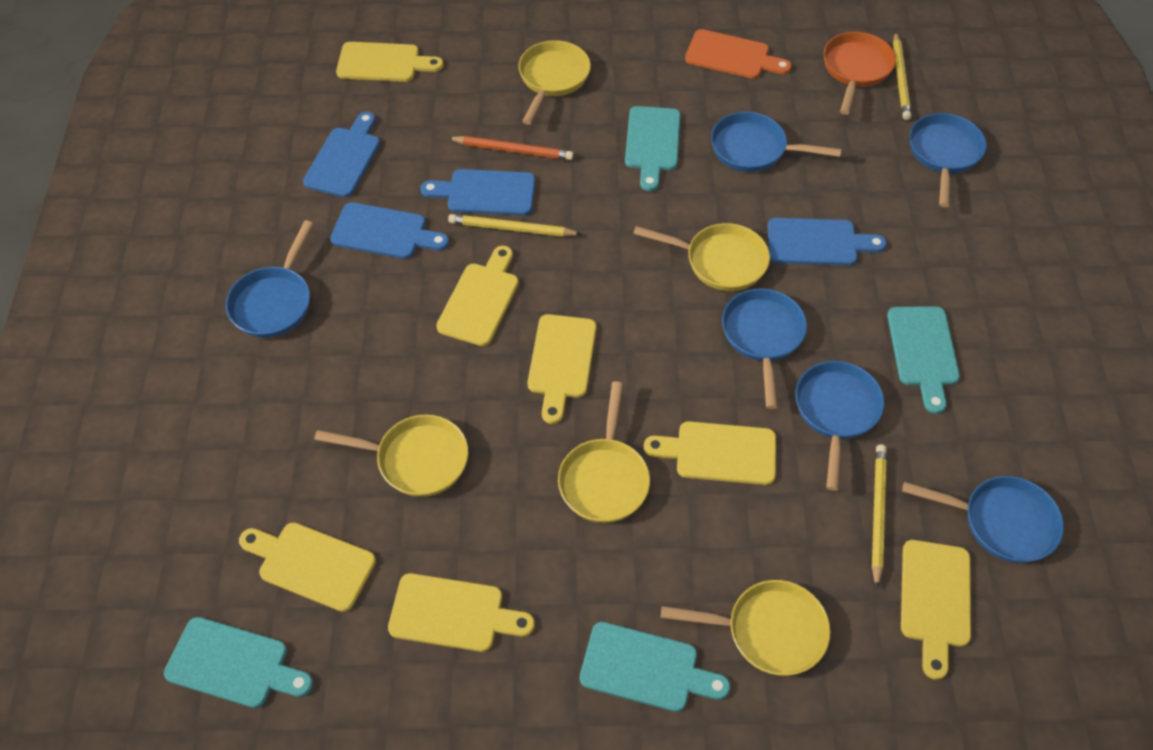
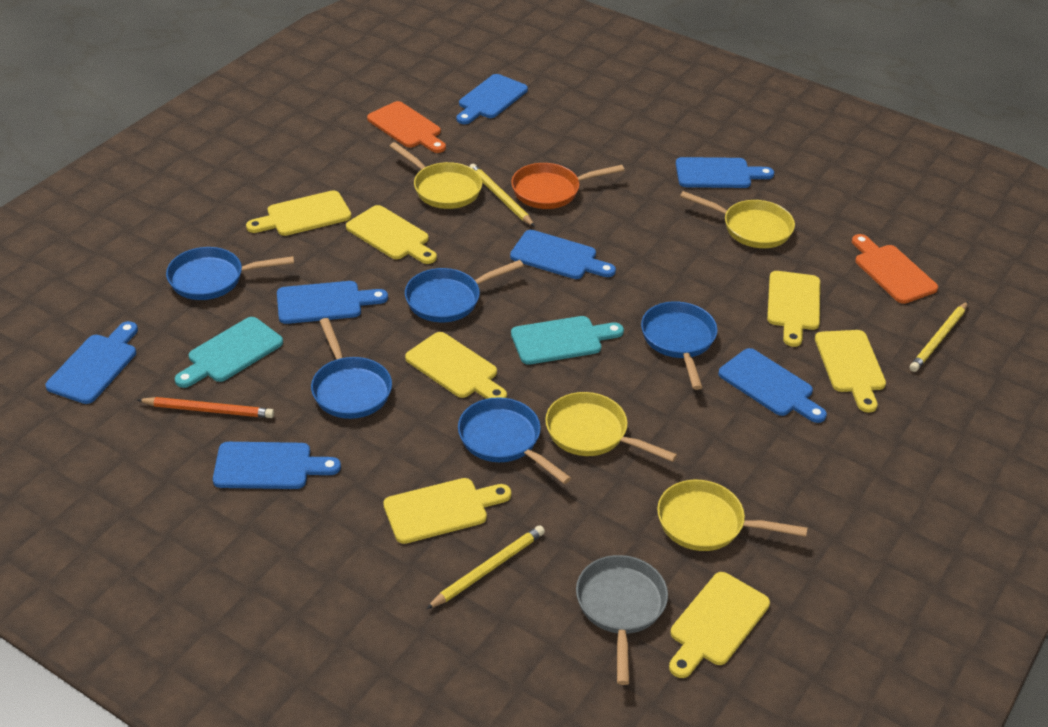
blue cutting board: 4 -> 7
blue pan: 6 -> 5
grey pan: 0 -> 1
orange cutting board: 1 -> 2
turquoise cutting board: 4 -> 2
yellow pan: 5 -> 4

